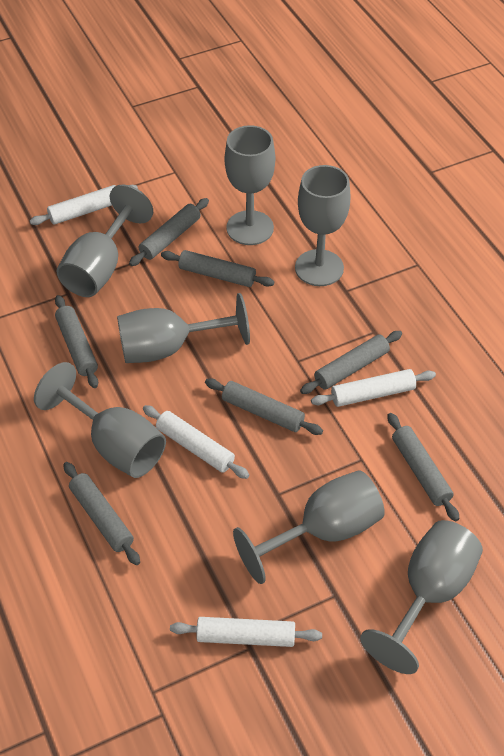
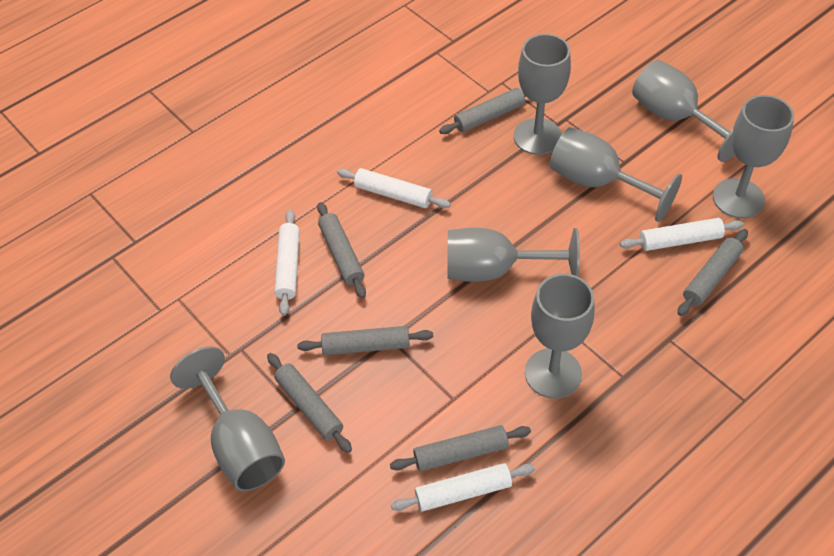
grey rolling pin: 7 -> 6

